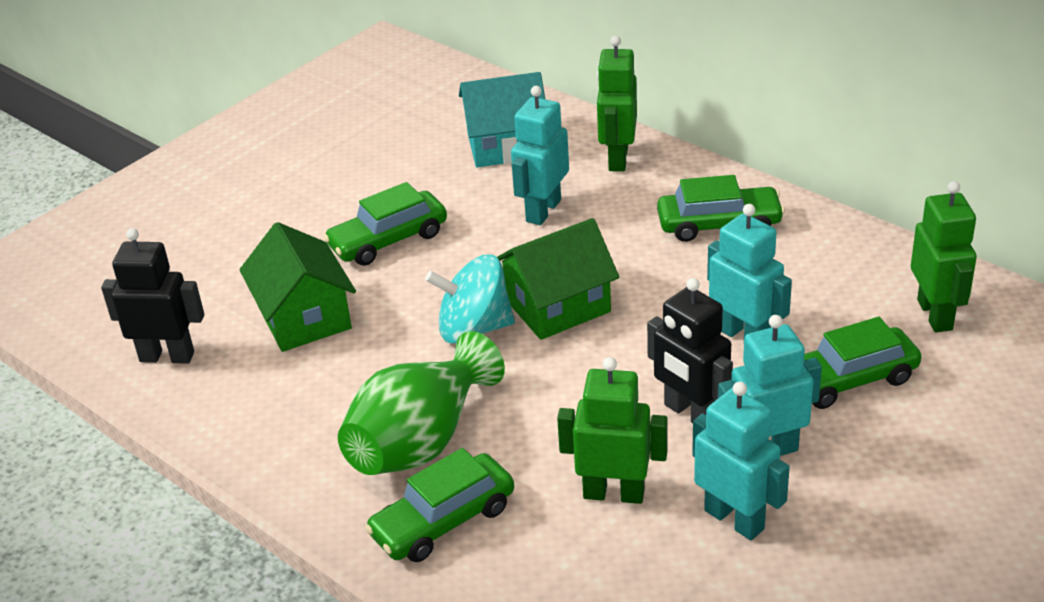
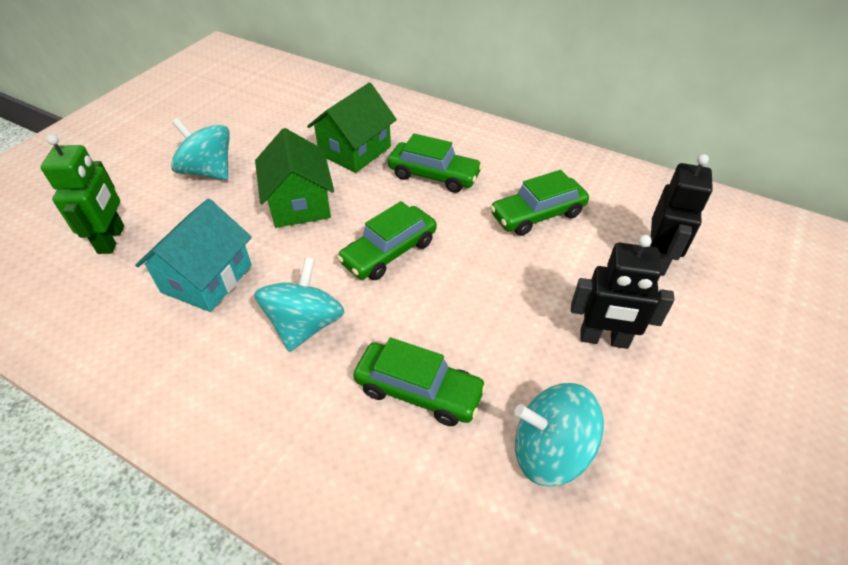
green robot: 3 -> 1
green vase: 1 -> 0
turquoise robot: 4 -> 0
turquoise spinning top: 1 -> 3

